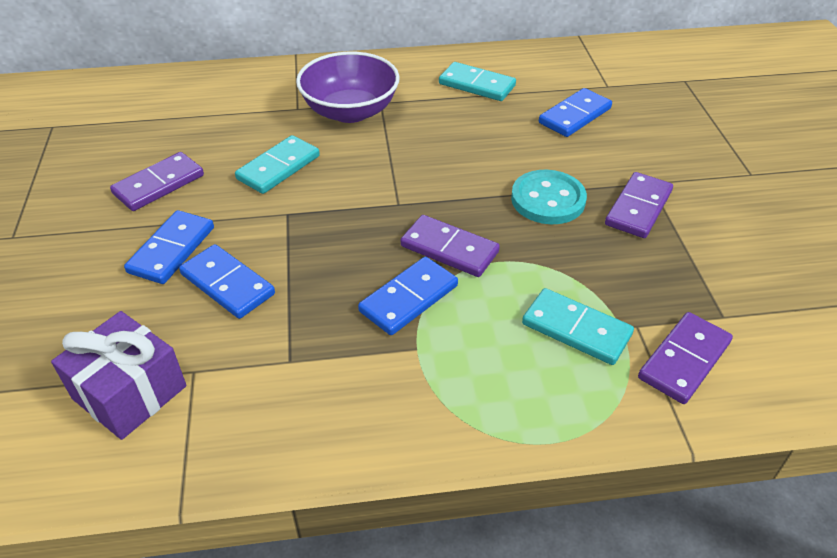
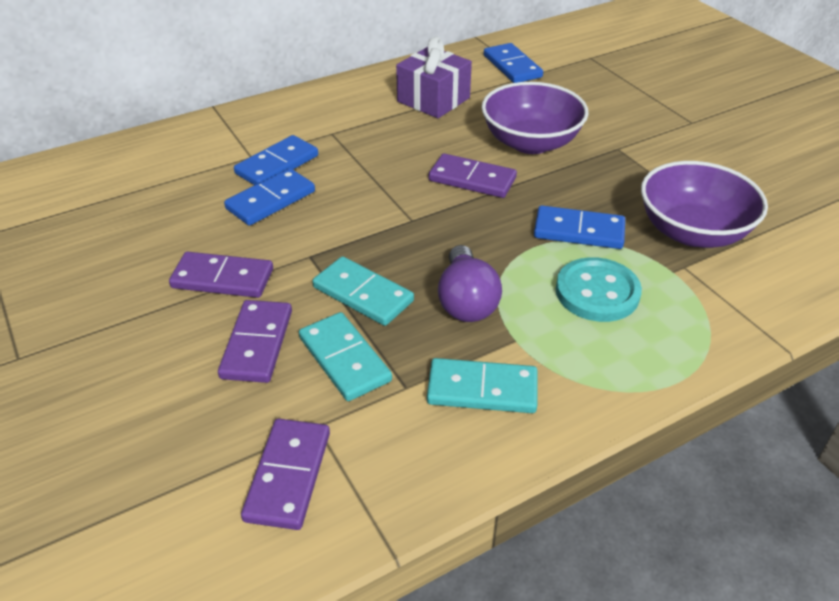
purple bowl: 1 -> 2
purple light bulb: 0 -> 1

